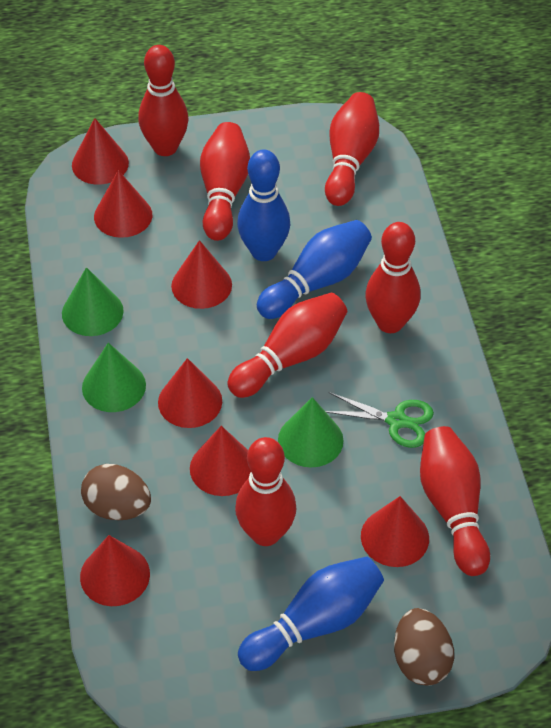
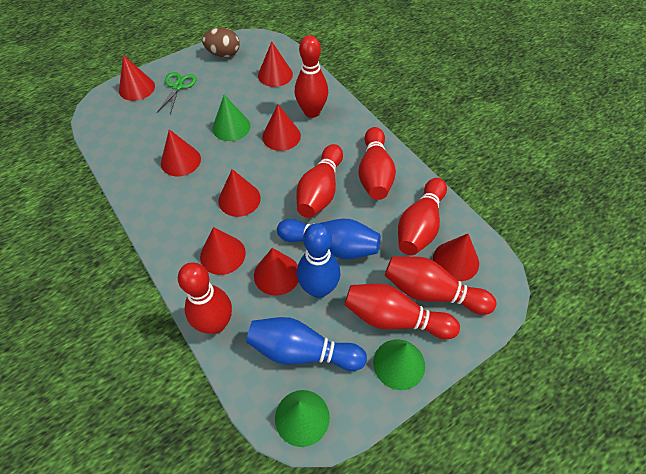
brown egg: 2 -> 1
red cone: 7 -> 8

